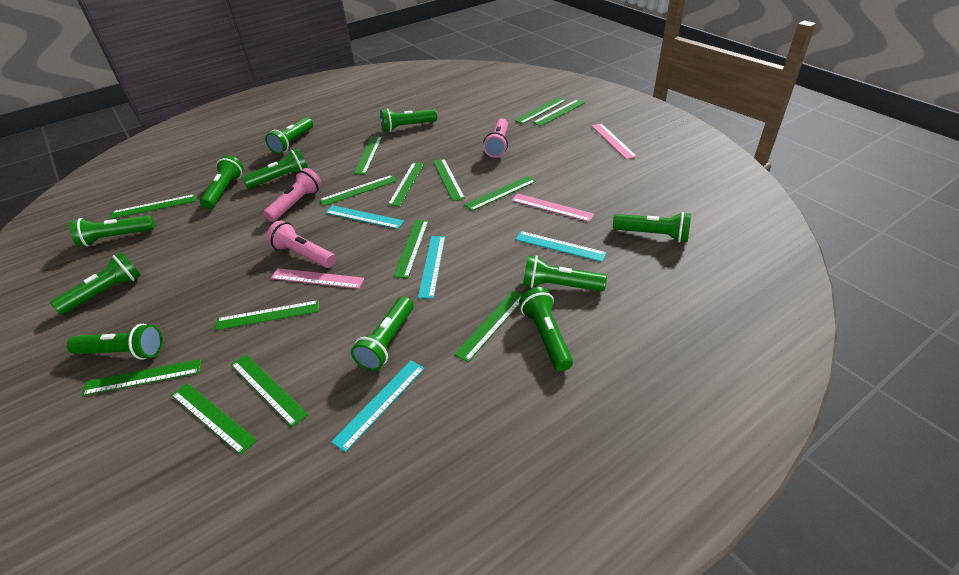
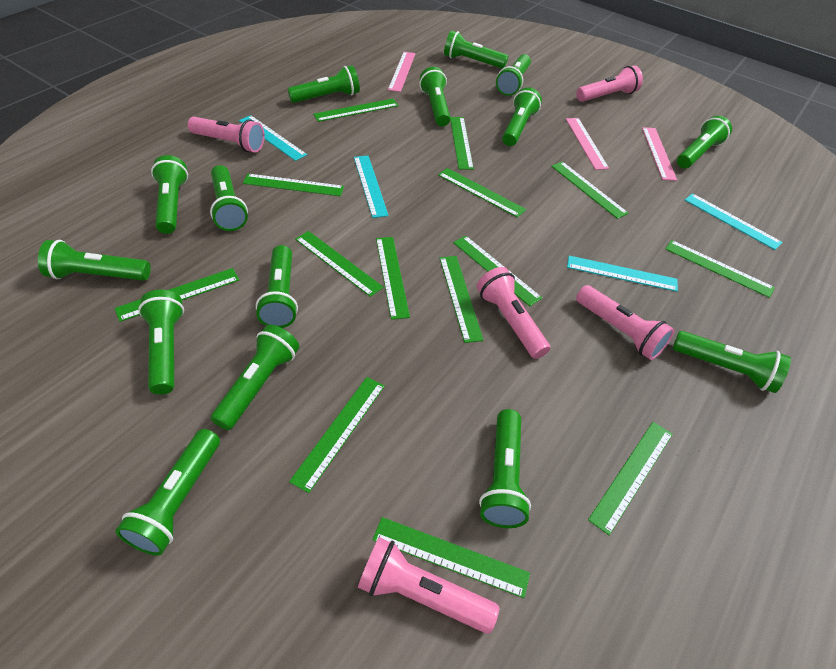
green flashlight: 11 -> 15
pink flashlight: 3 -> 5

